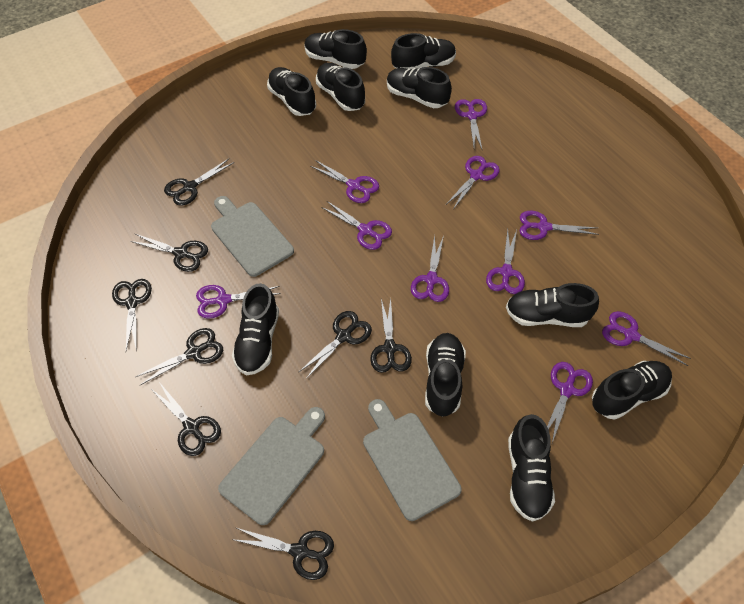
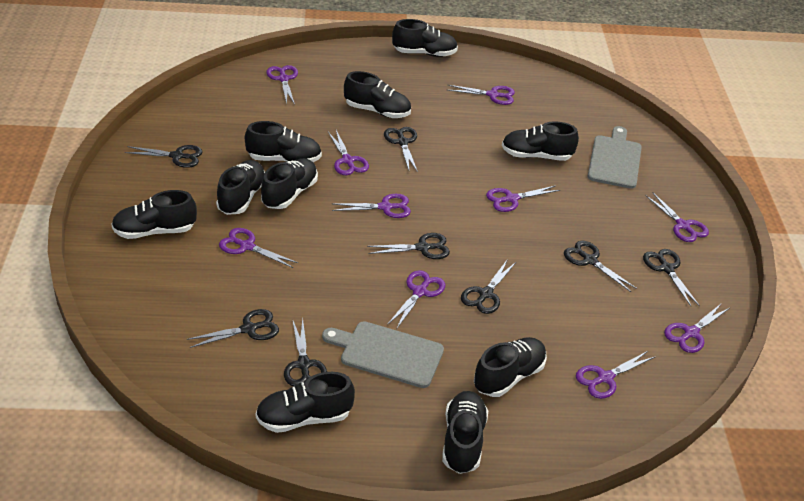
grey cutting board: 3 -> 2

